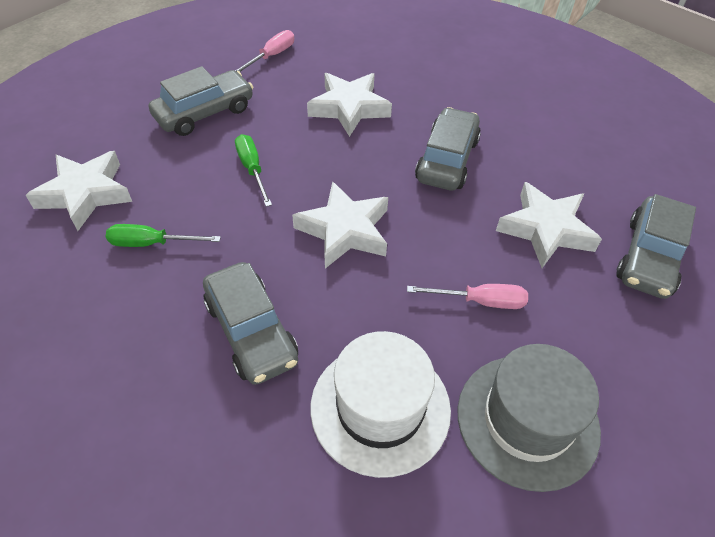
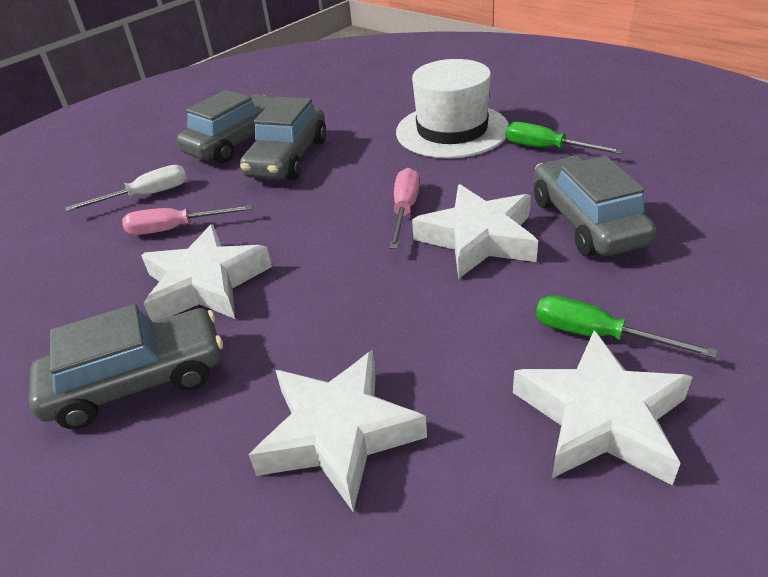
grey hat: 1 -> 0
white screwdriver: 0 -> 1

